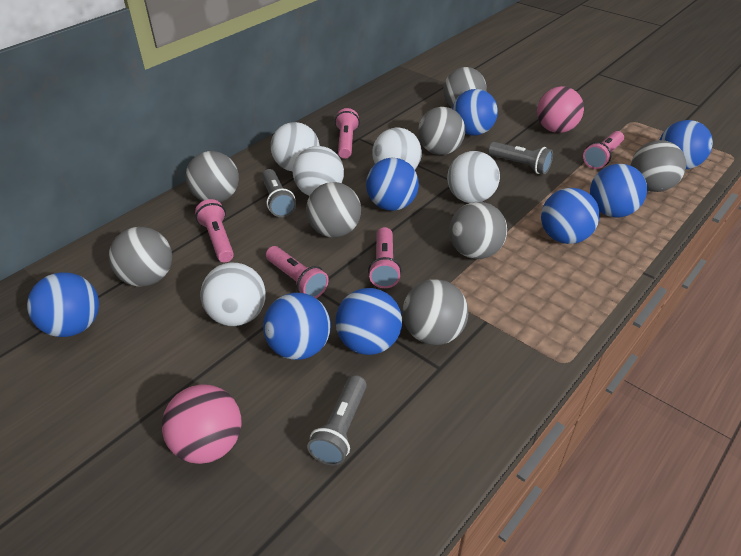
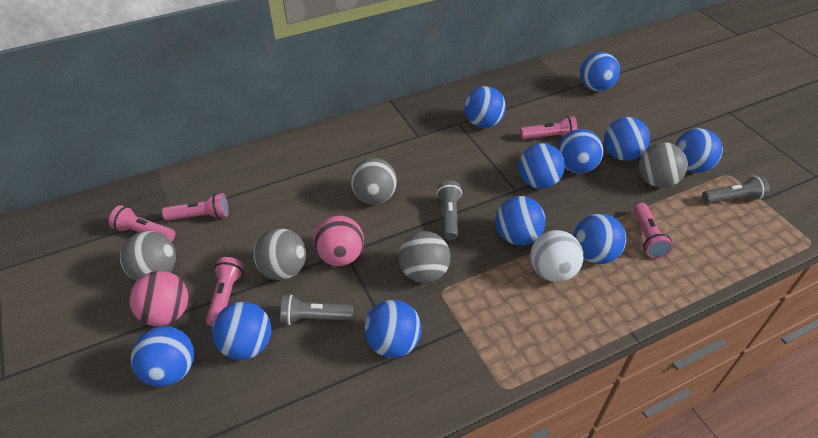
blue ball: 8 -> 11
grey ball: 8 -> 5
white ball: 5 -> 1

